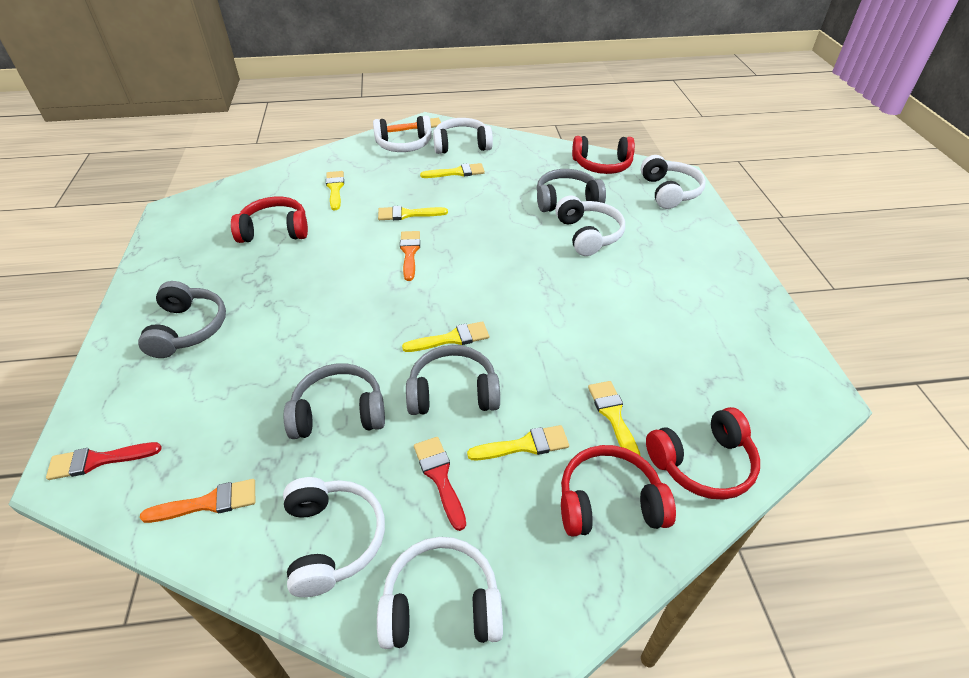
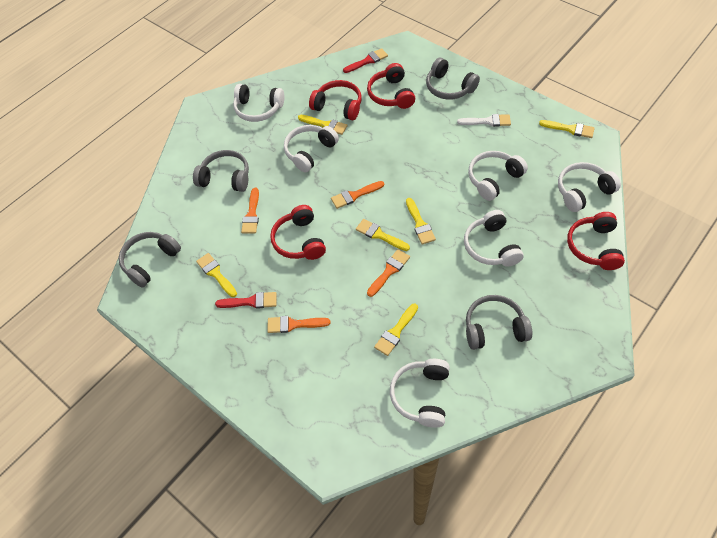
orange brush: 3 -> 4
white brush: 0 -> 1

